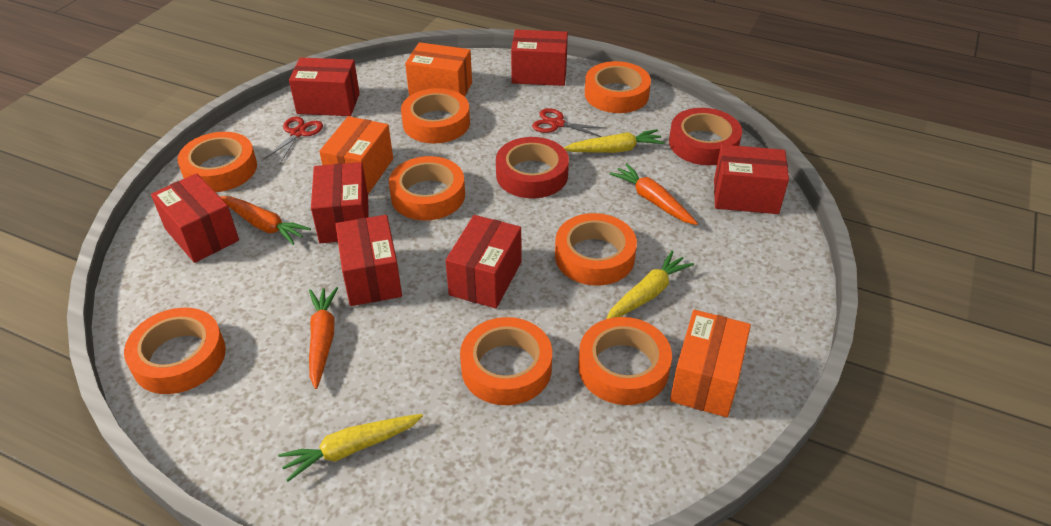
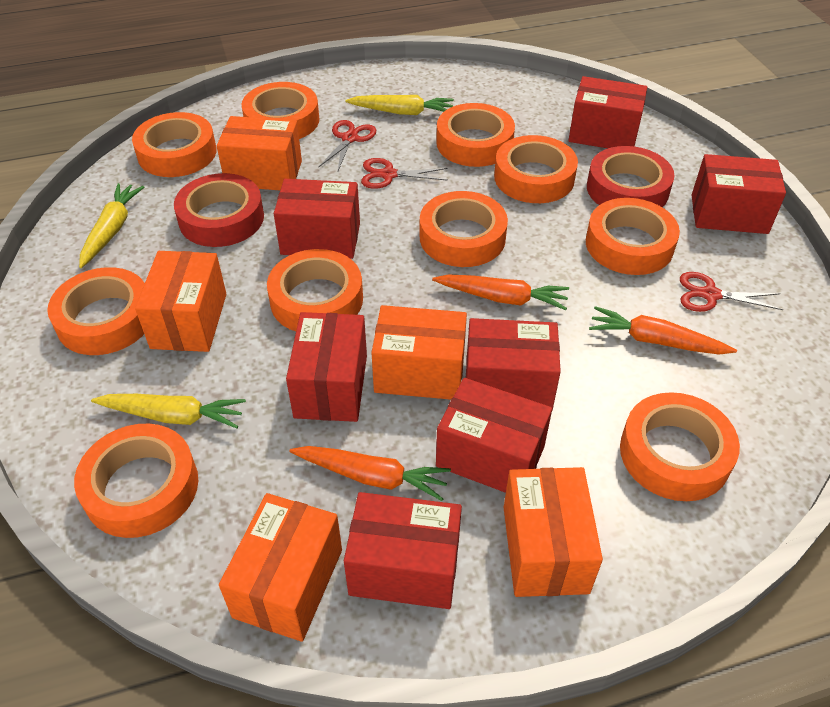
orange box: 3 -> 5
orange tape: 8 -> 10
red scissors: 2 -> 3

